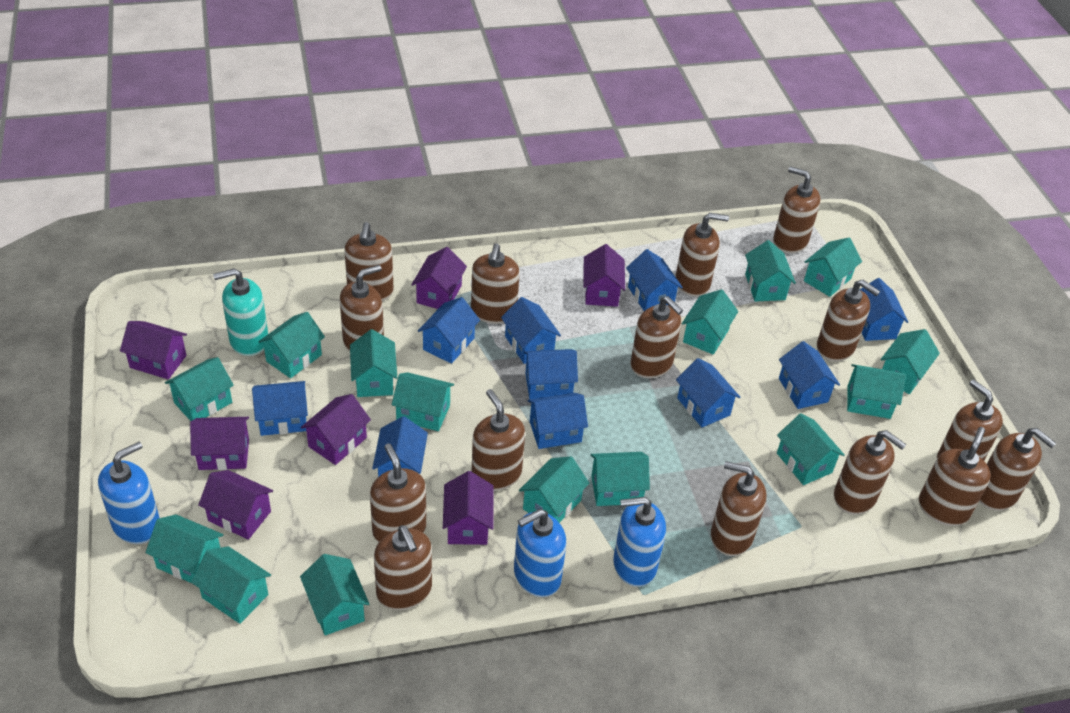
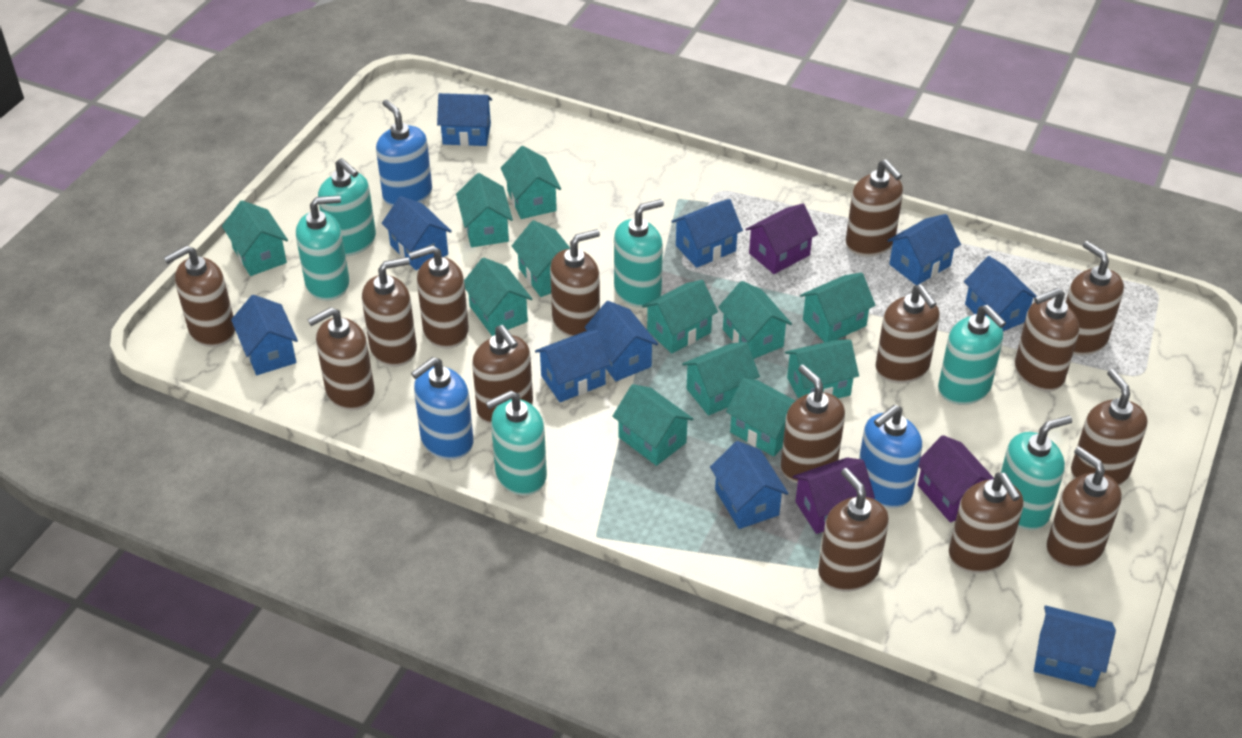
purple house: 7 -> 3
turquoise house: 15 -> 12
turquoise soap dispenser: 1 -> 6

